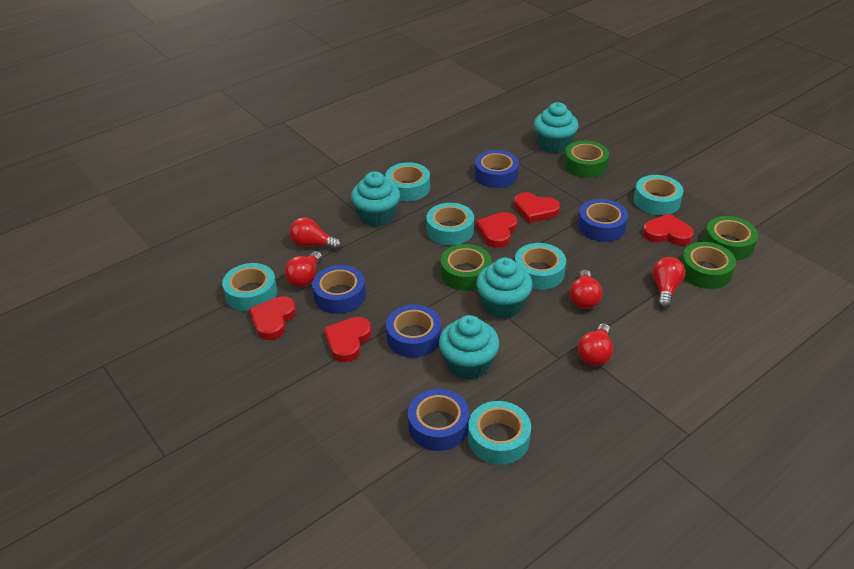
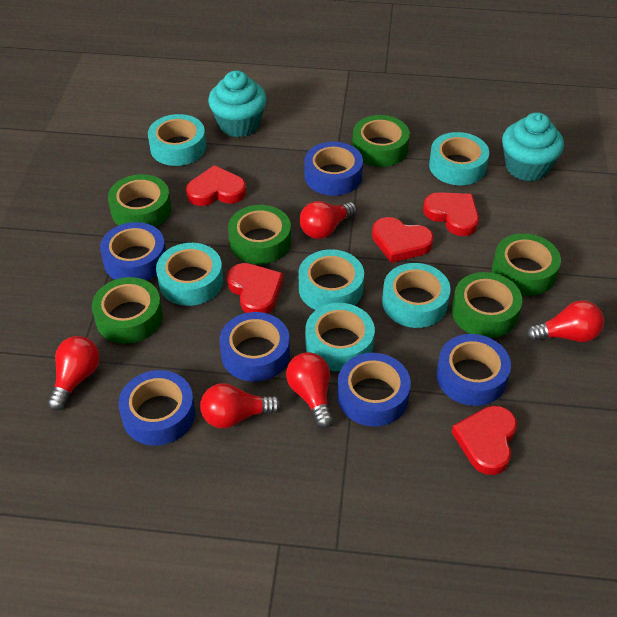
blue tape: 5 -> 6
green tape: 4 -> 6
turquoise cupcake: 4 -> 2

